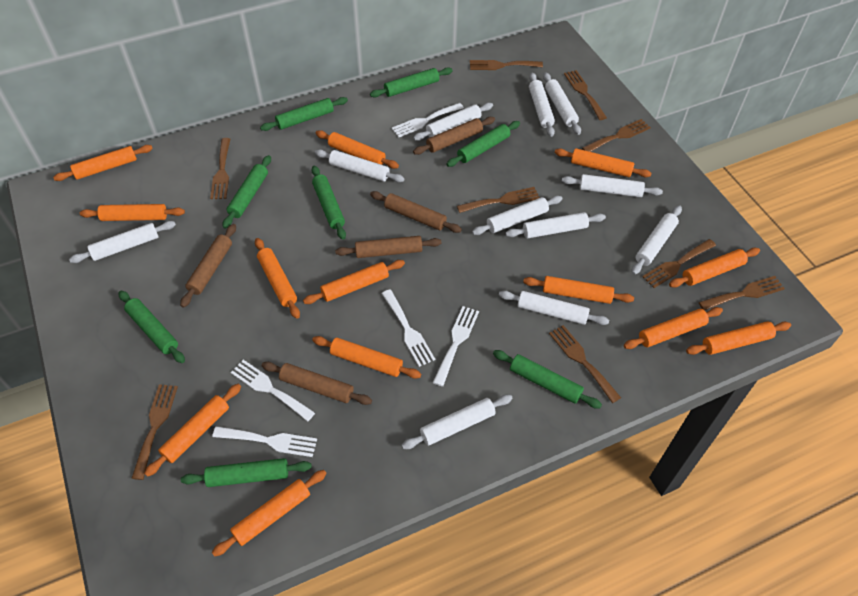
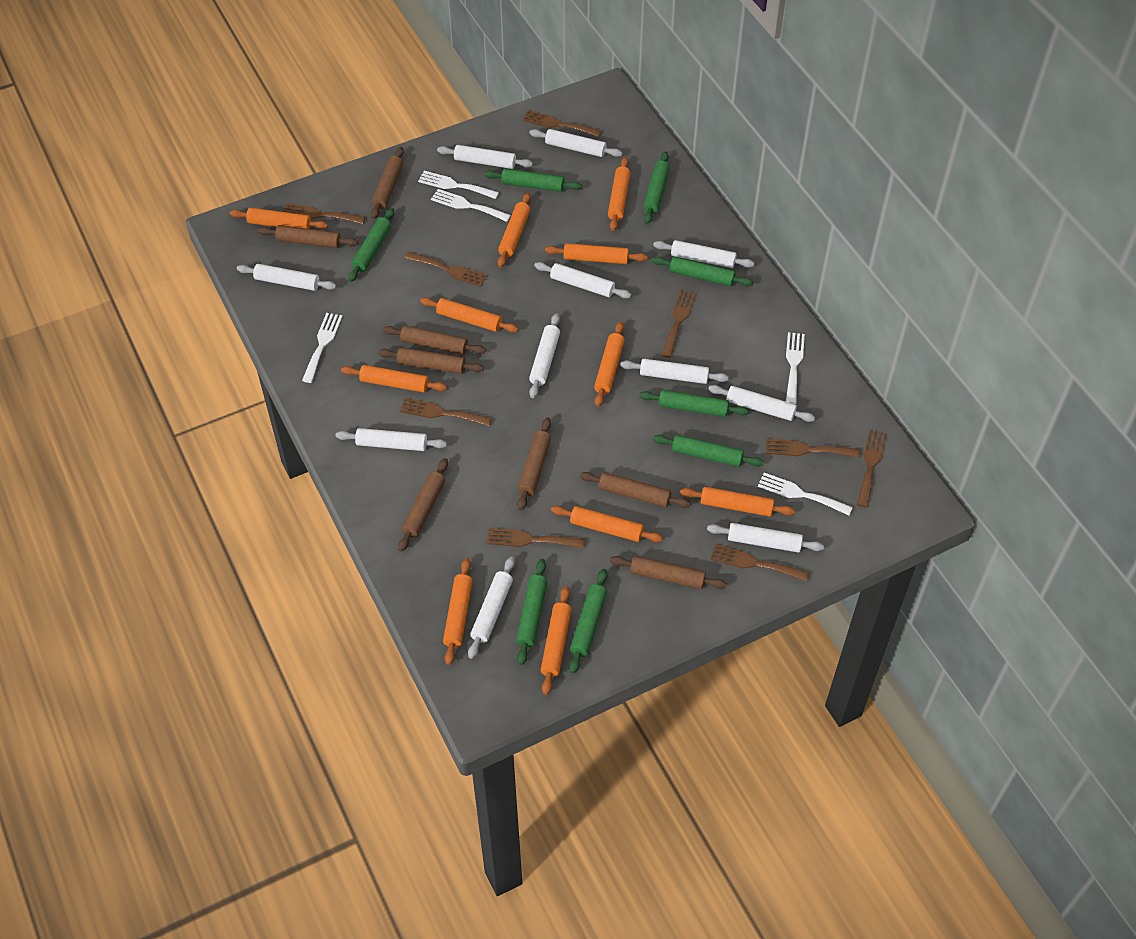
brown rolling pin: 5 -> 8
orange rolling pin: 13 -> 11

